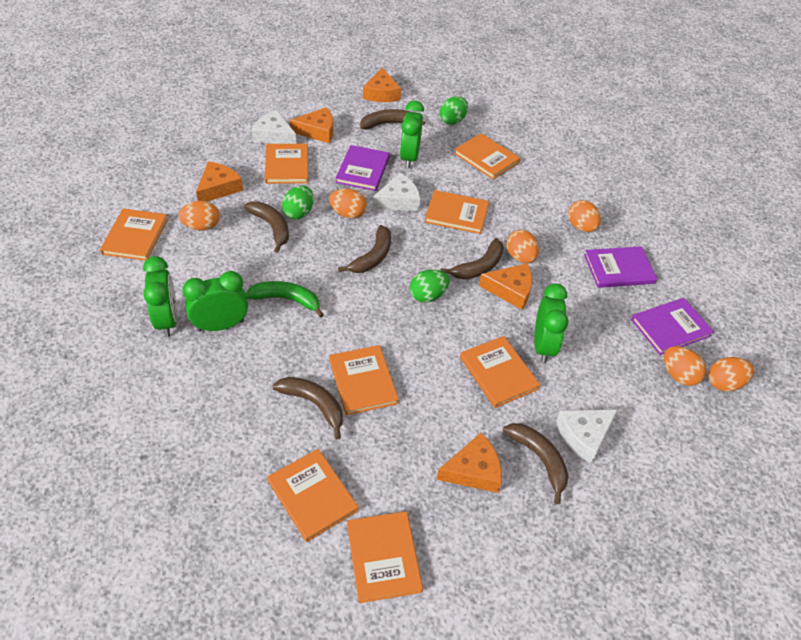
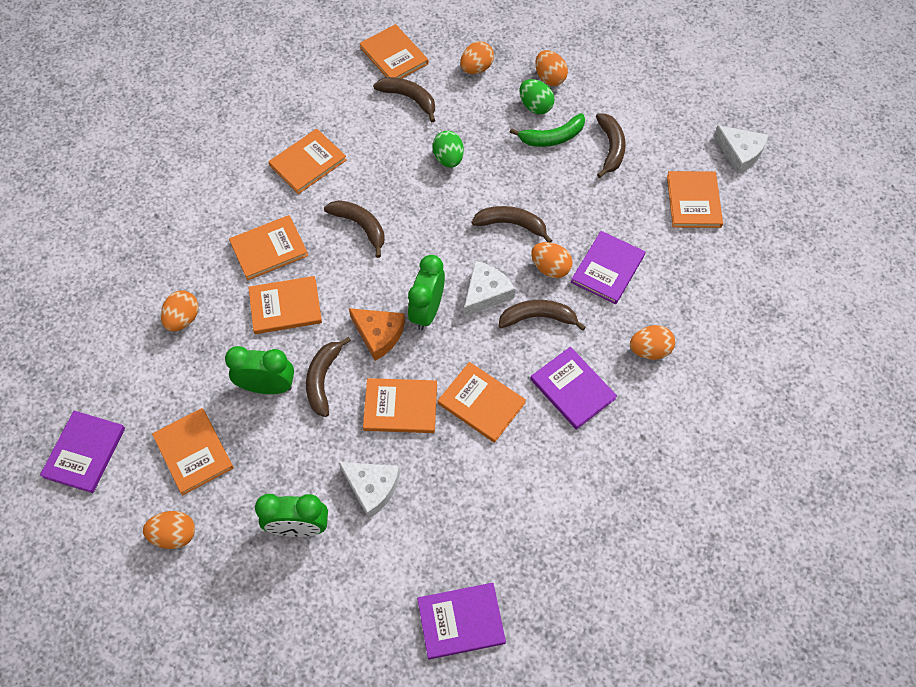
green clock: 4 -> 3
green egg: 3 -> 2
orange cheese: 5 -> 1
purple book: 3 -> 4

